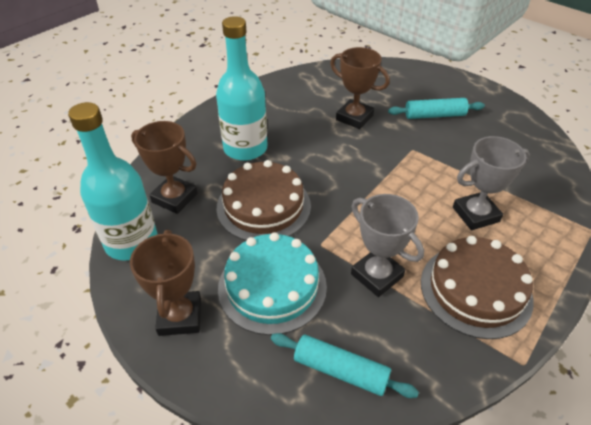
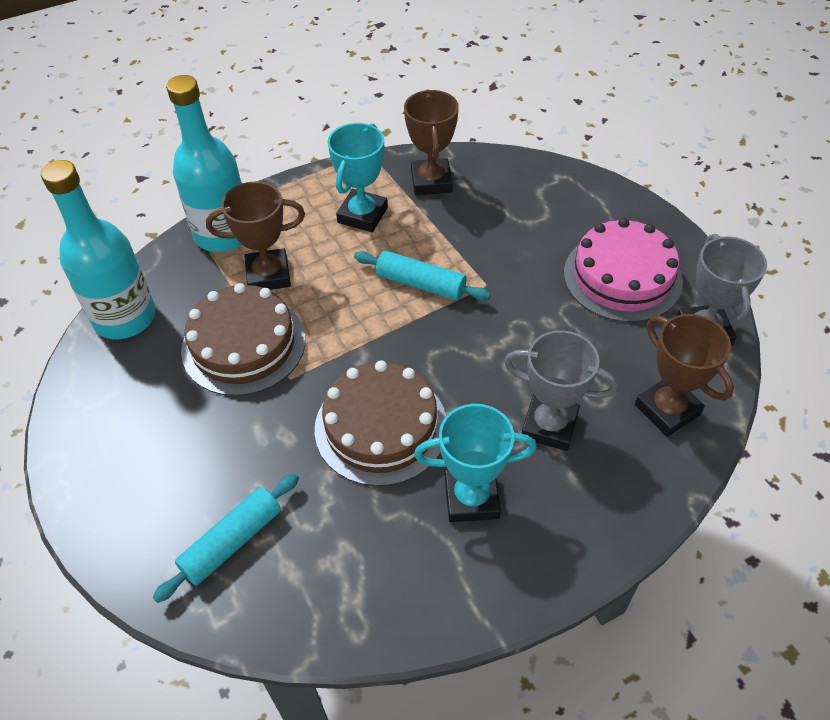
pink cake: 0 -> 1
turquoise cake: 1 -> 0
turquoise trophy: 0 -> 2

